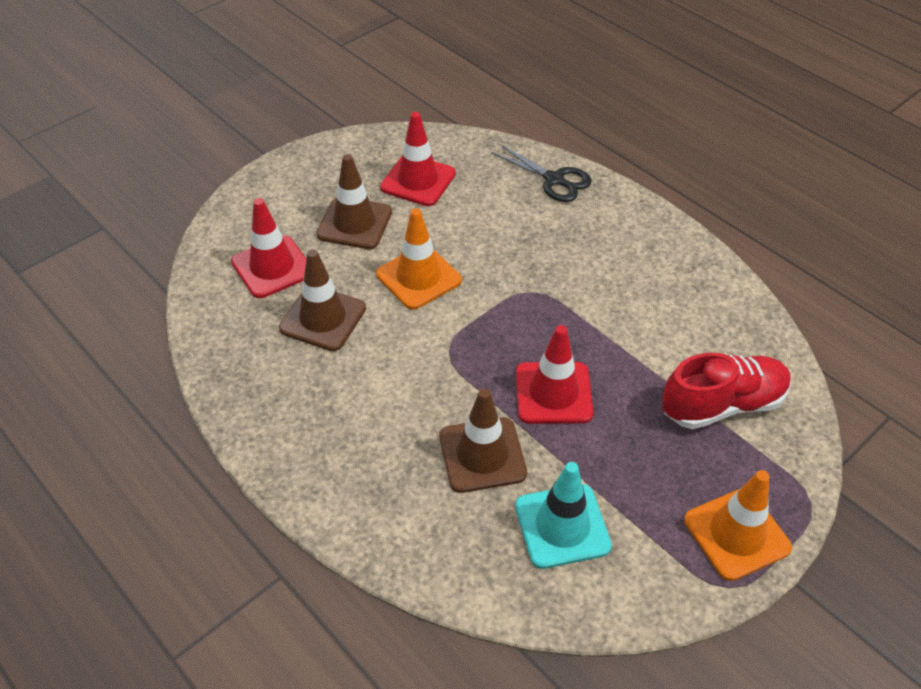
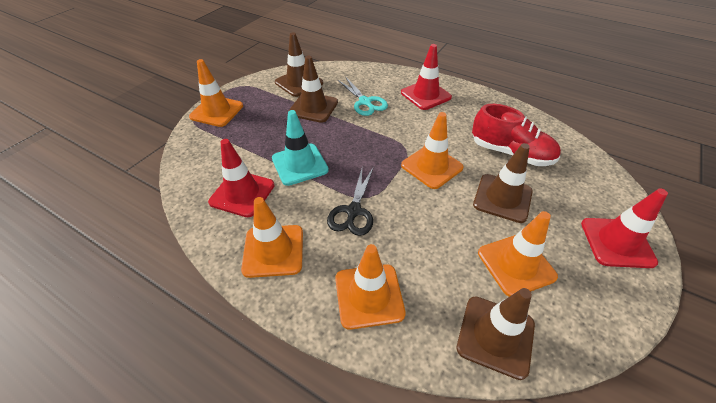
brown traffic cone: 3 -> 4
orange traffic cone: 2 -> 5
turquoise scissors: 0 -> 1

